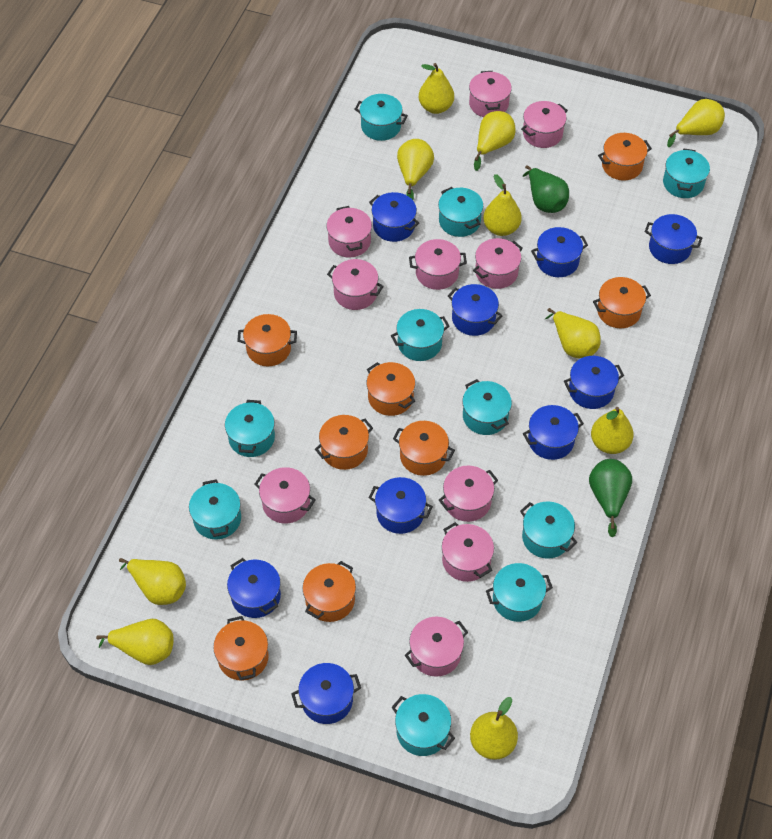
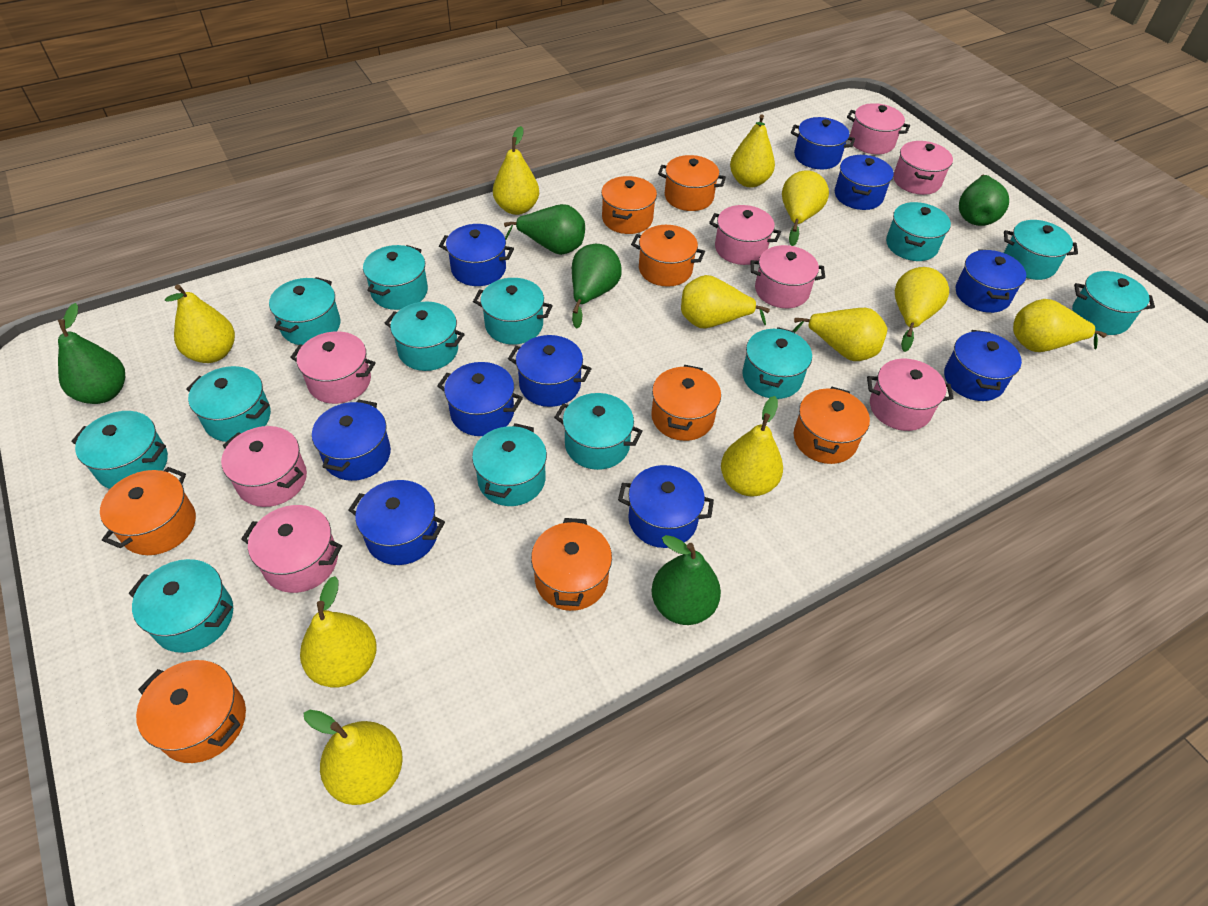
blue pot: 9 -> 10
green pear: 2 -> 5
pink pot: 10 -> 8
turquoise pot: 10 -> 13
yellow pear: 10 -> 11

